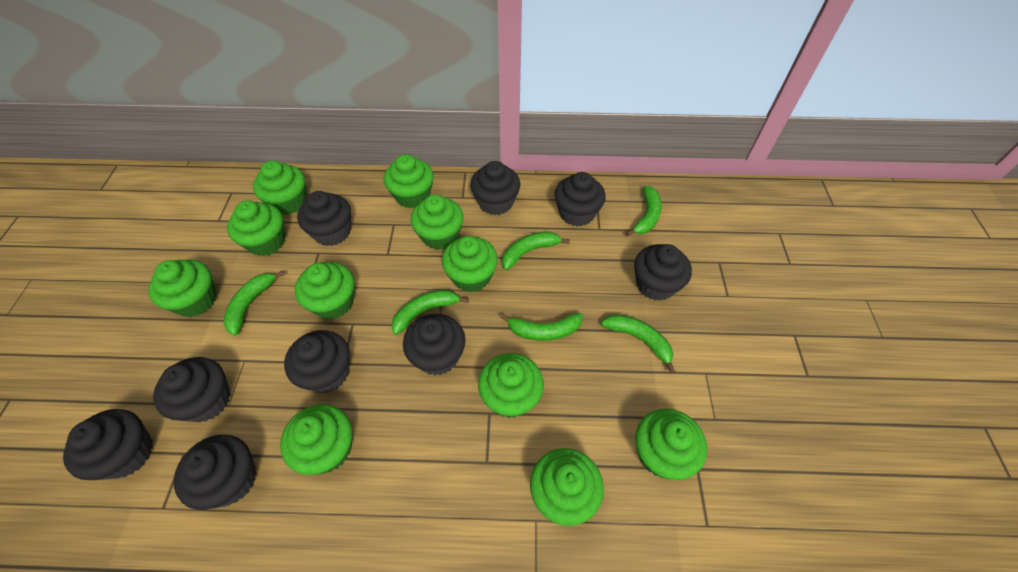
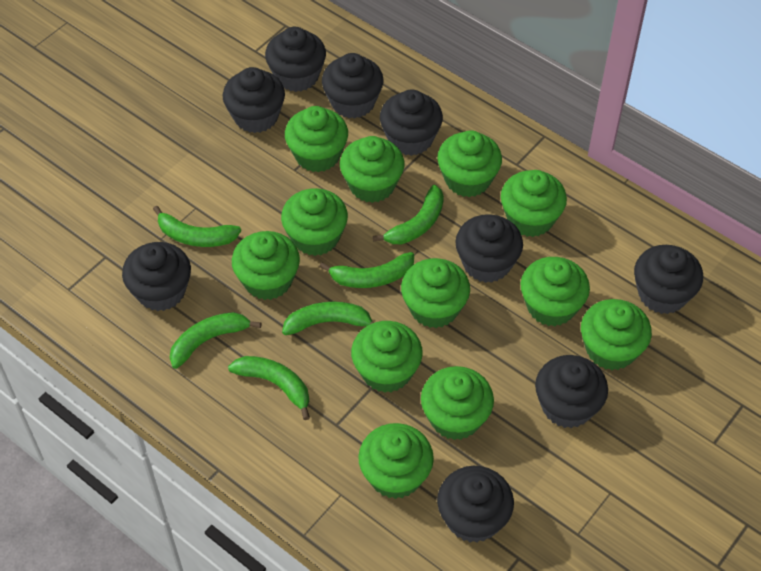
green cupcake: 11 -> 12

